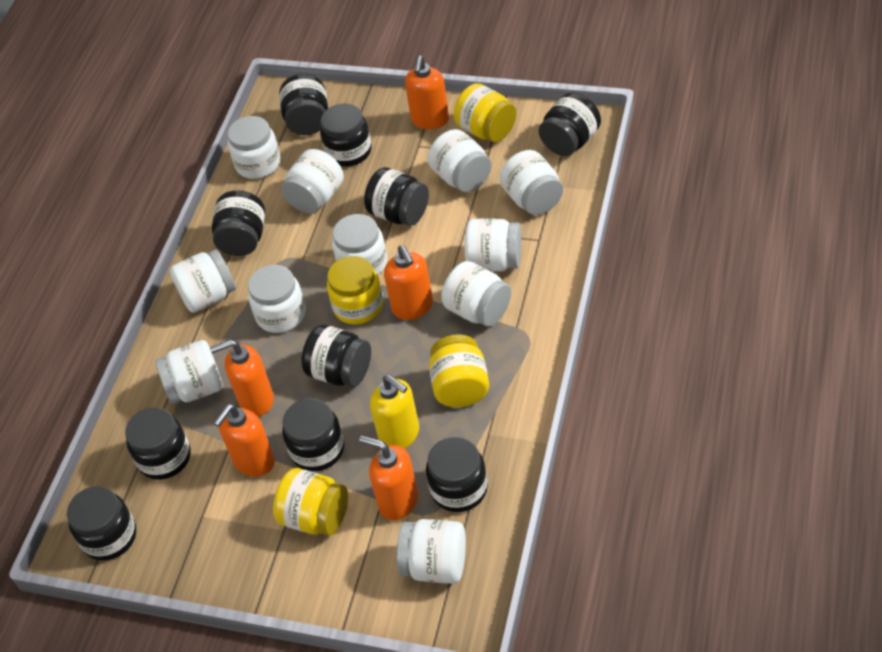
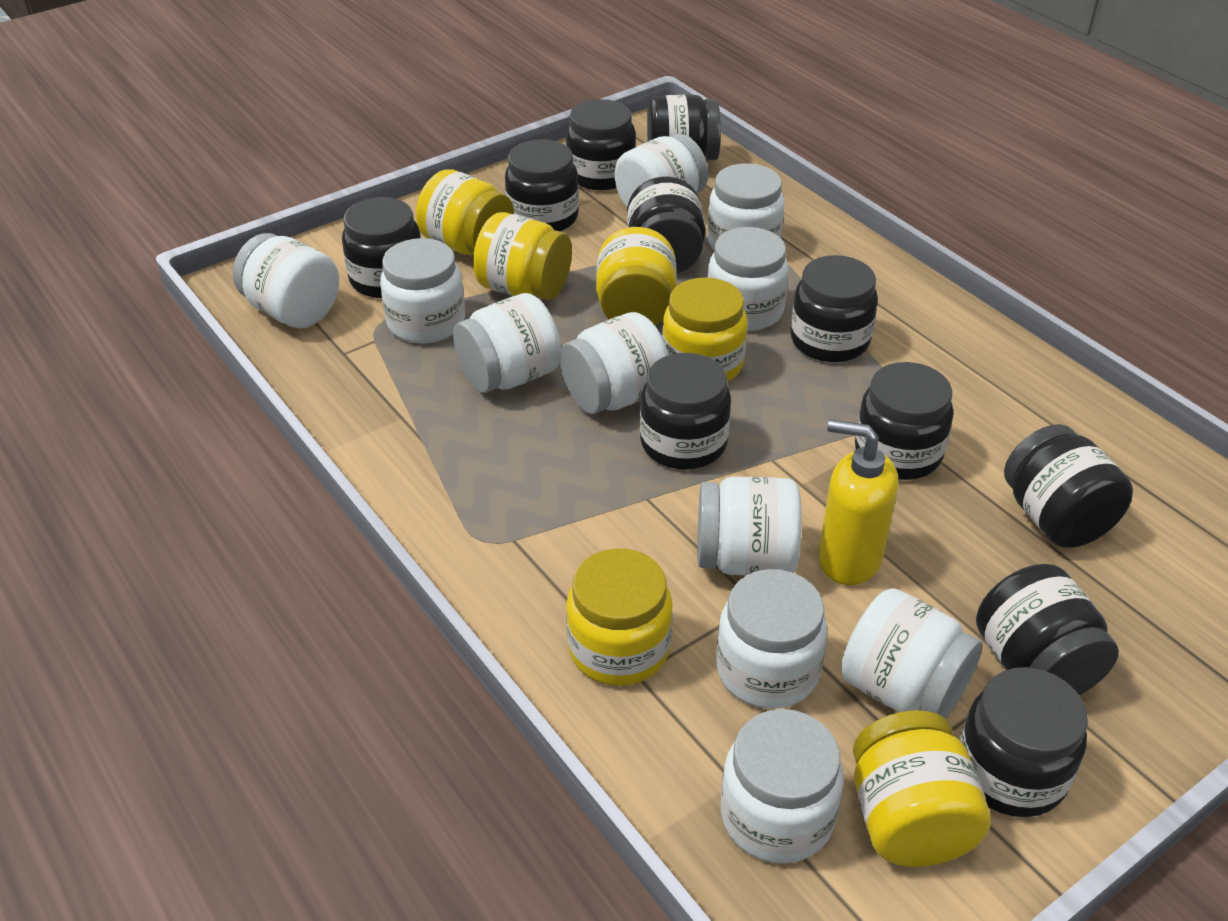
black jar: 10 -> 11
orange soap dispenser: 5 -> 0
yellow jar: 4 -> 6

